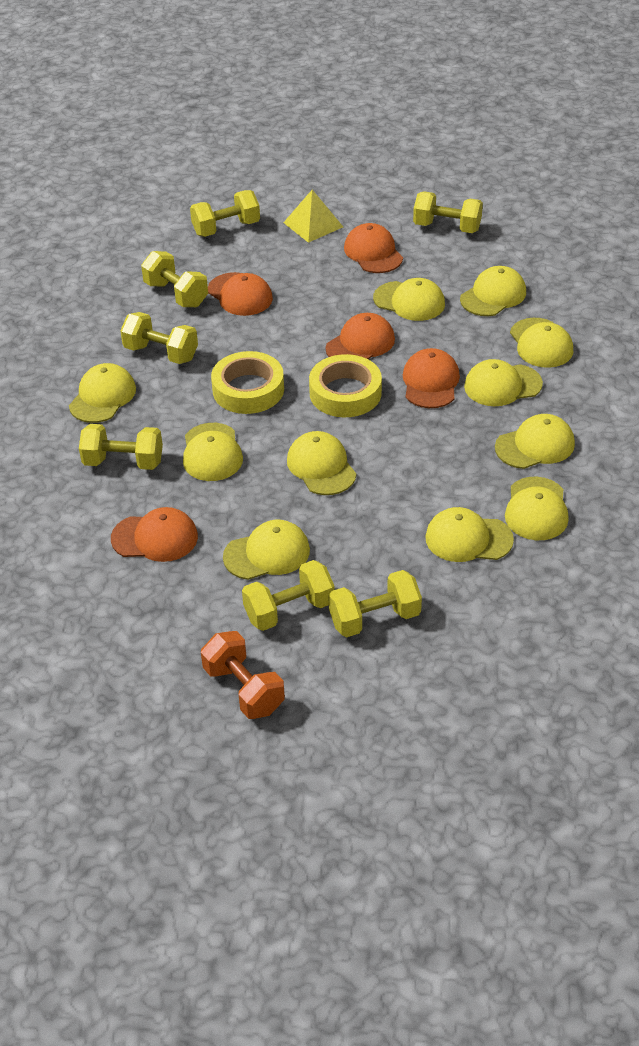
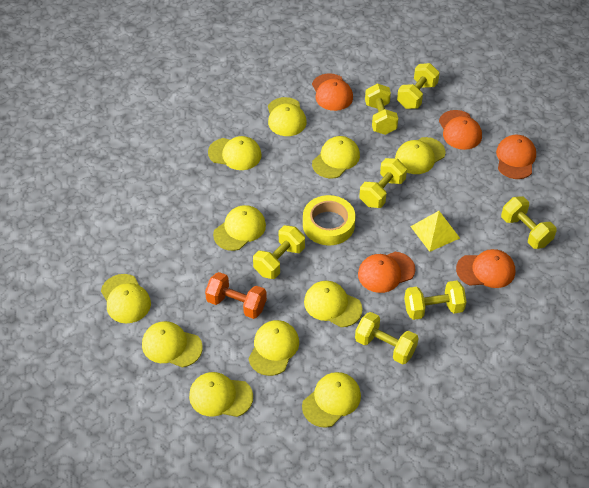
yellow tape: 2 -> 1

